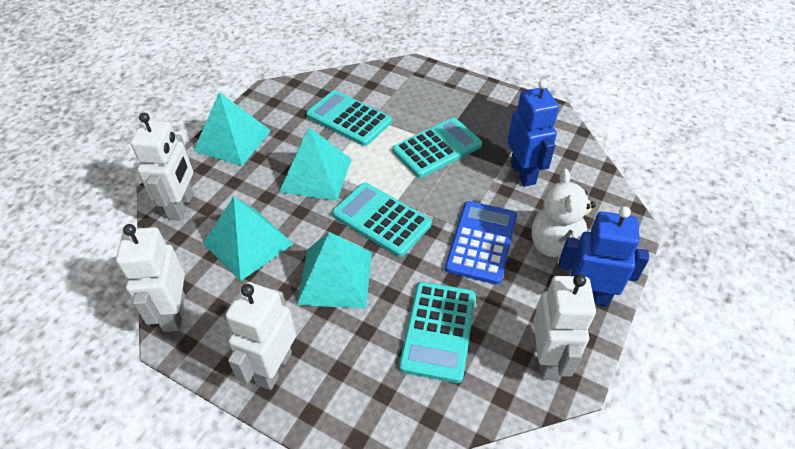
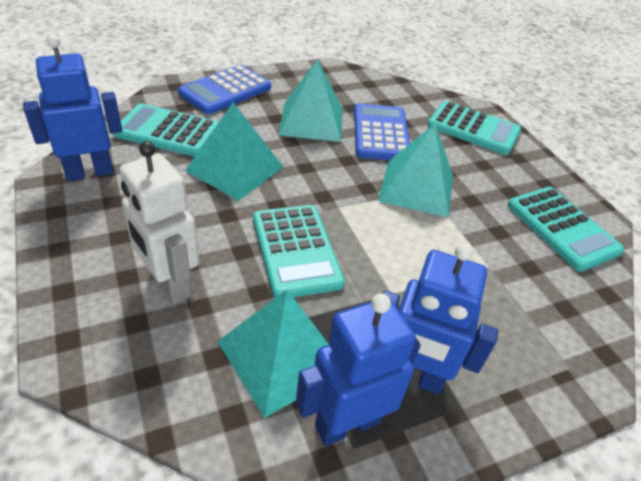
blue calculator: 1 -> 2
blue robot: 2 -> 3
white robot: 4 -> 1
white teddy bear: 1 -> 0

